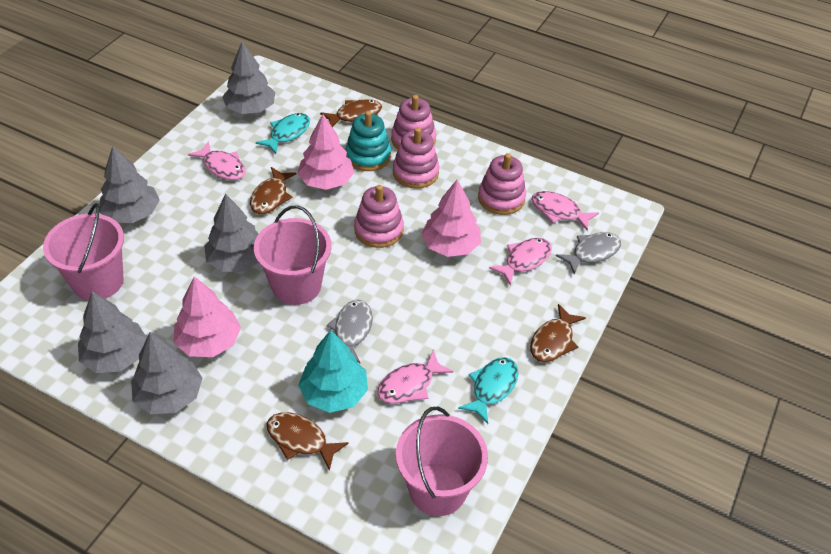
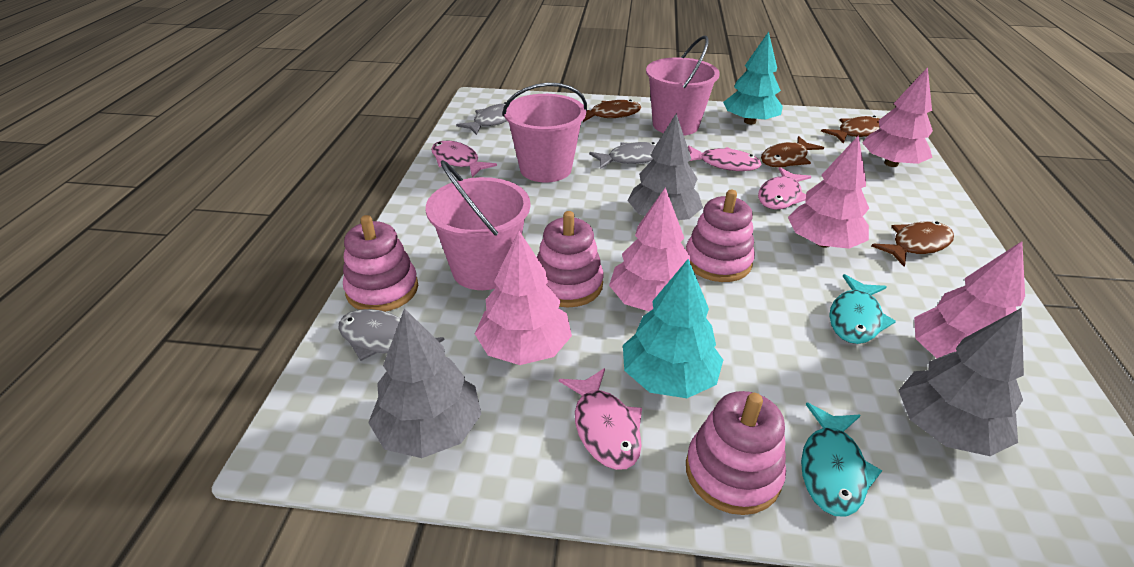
grey fish: 2 -> 3
grey tree: 5 -> 3
pink tree: 3 -> 5
turquoise stacking toy: 1 -> 0
turquoise tree: 1 -> 2

